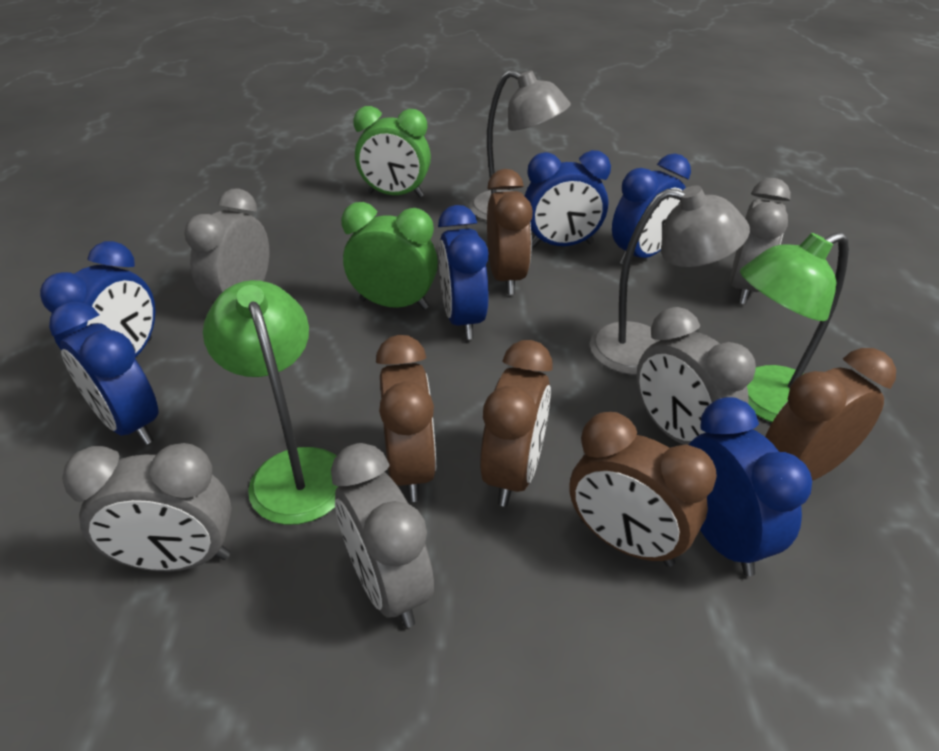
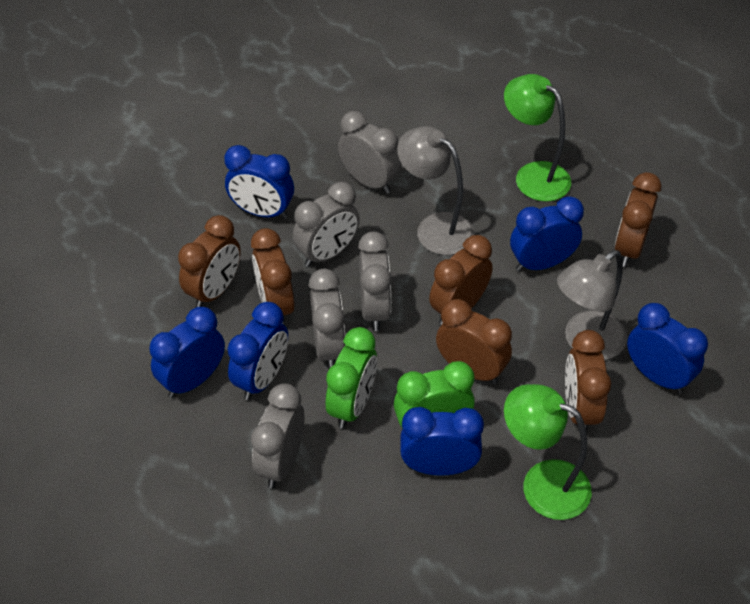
brown clock: 5 -> 6

